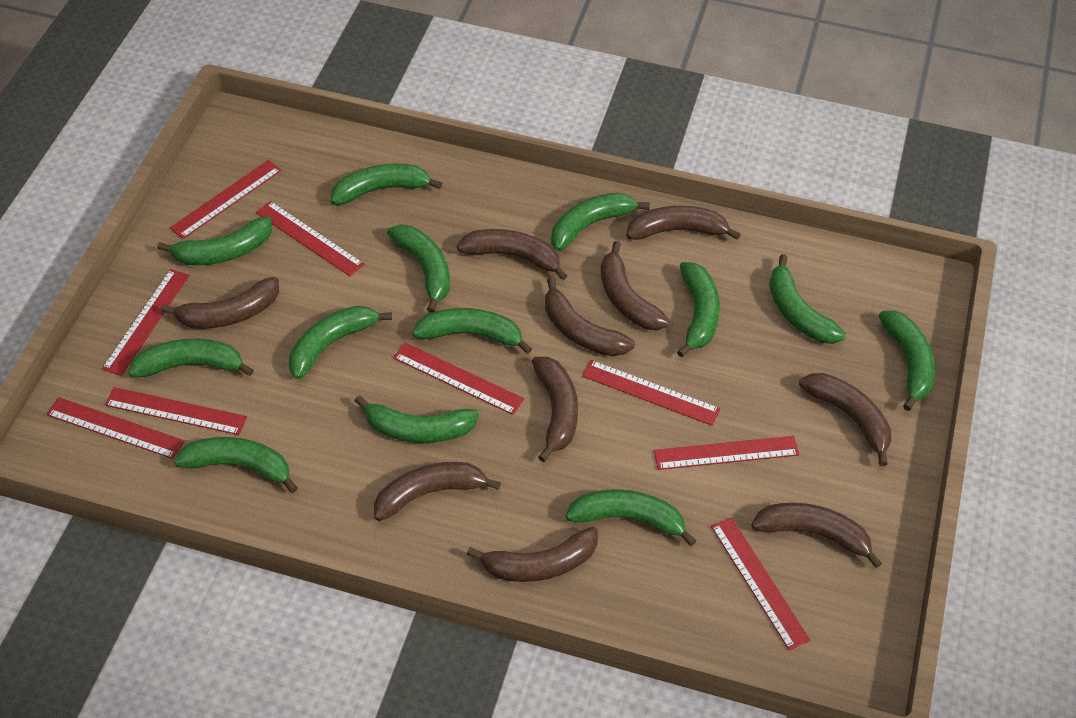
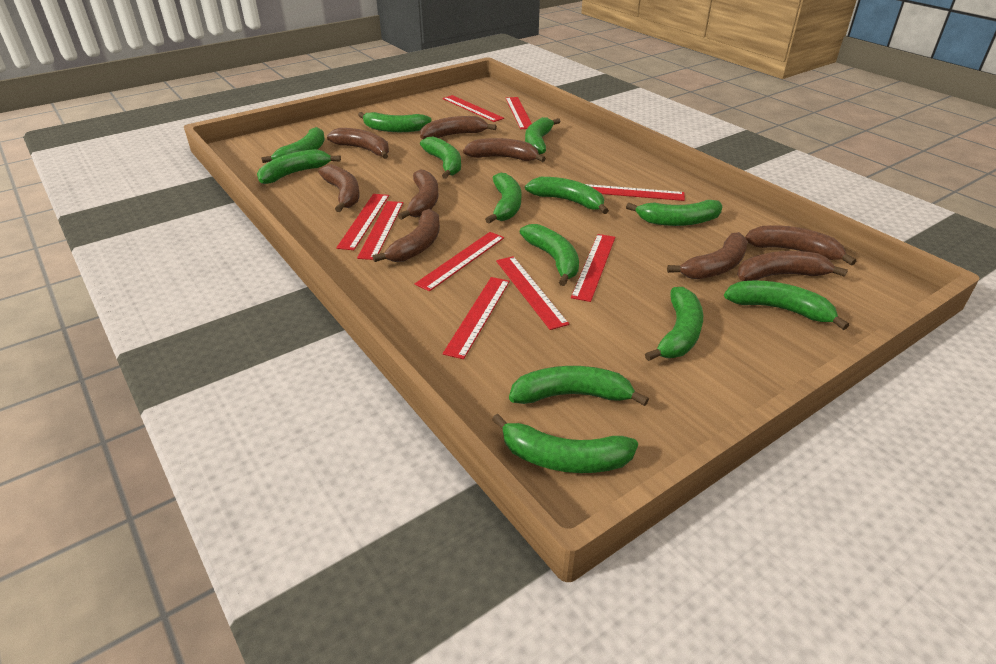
brown banana: 10 -> 9

